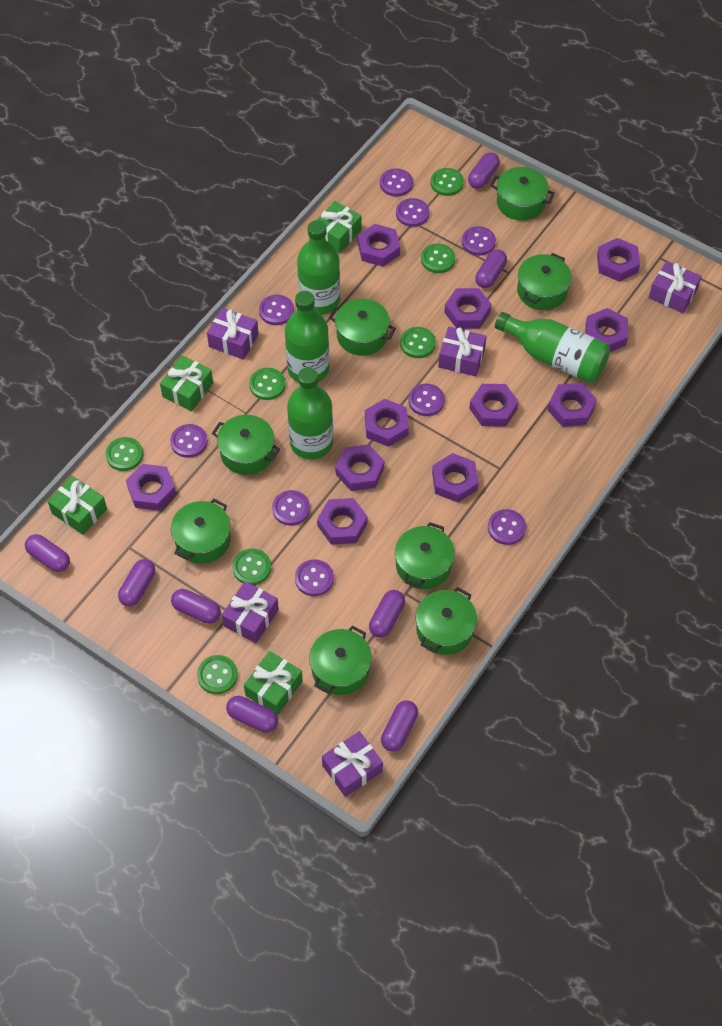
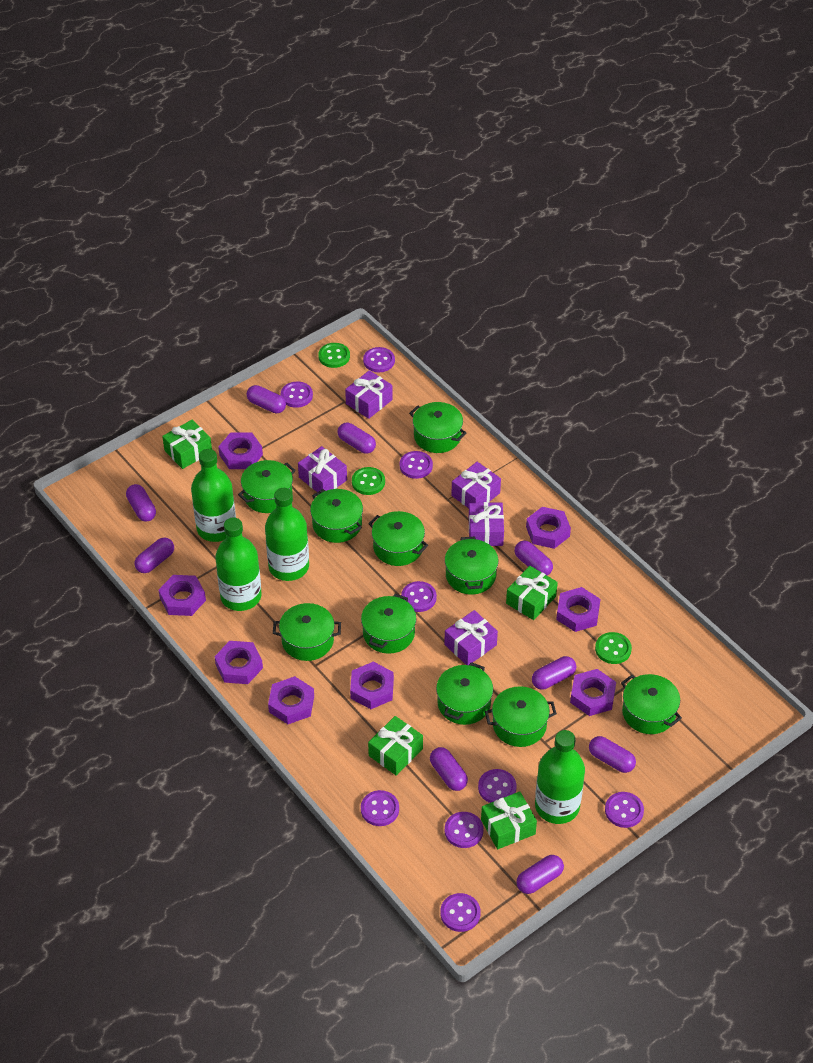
green button: 7 -> 3
green pot: 8 -> 10
purple capsule: 8 -> 9
purple nut: 11 -> 8

